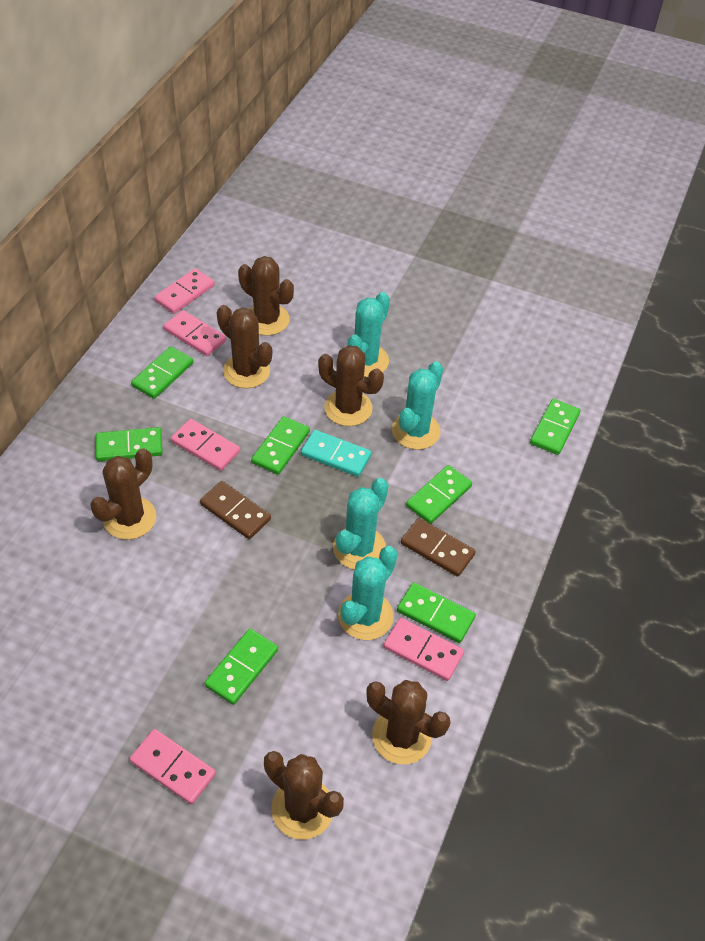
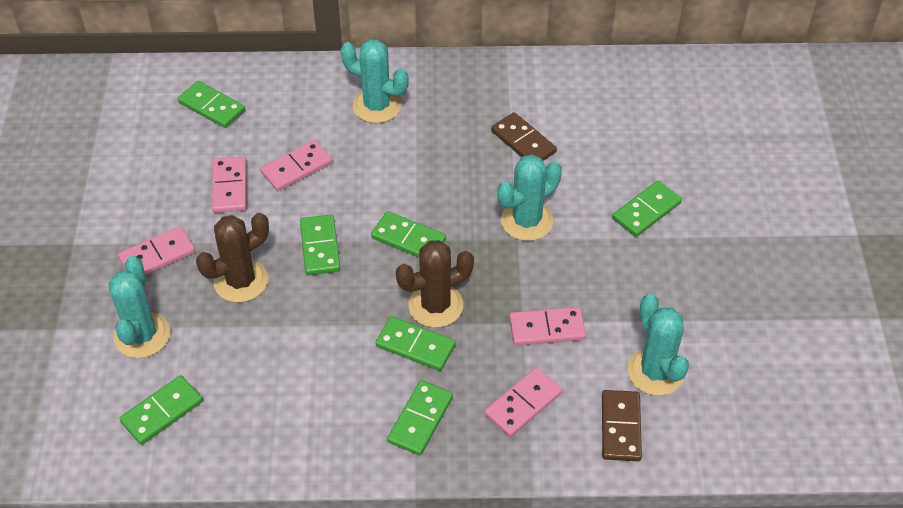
brown cactus: 6 -> 2
turquoise domino: 1 -> 0

